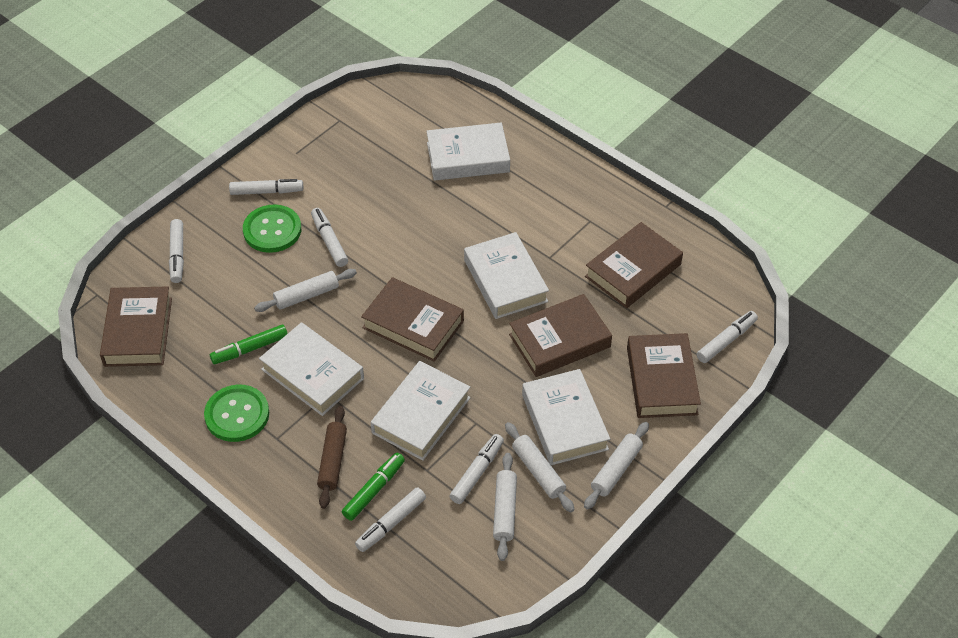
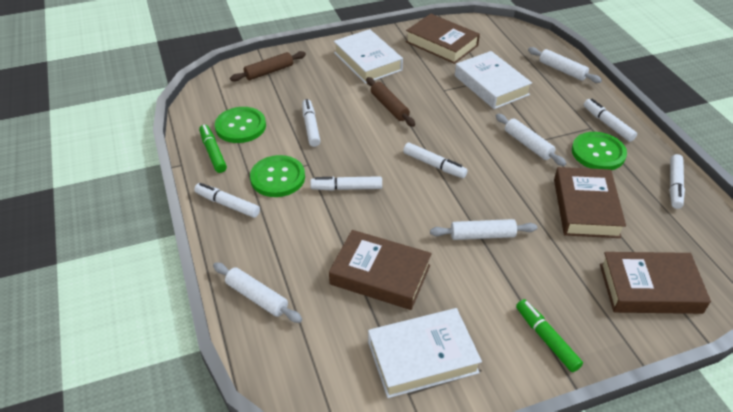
brown book: 5 -> 4
brown rolling pin: 1 -> 2
green button: 2 -> 3
white book: 5 -> 3

